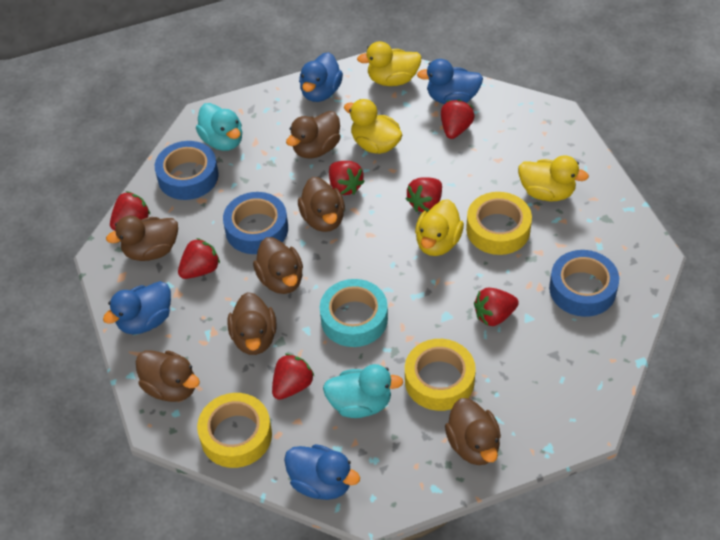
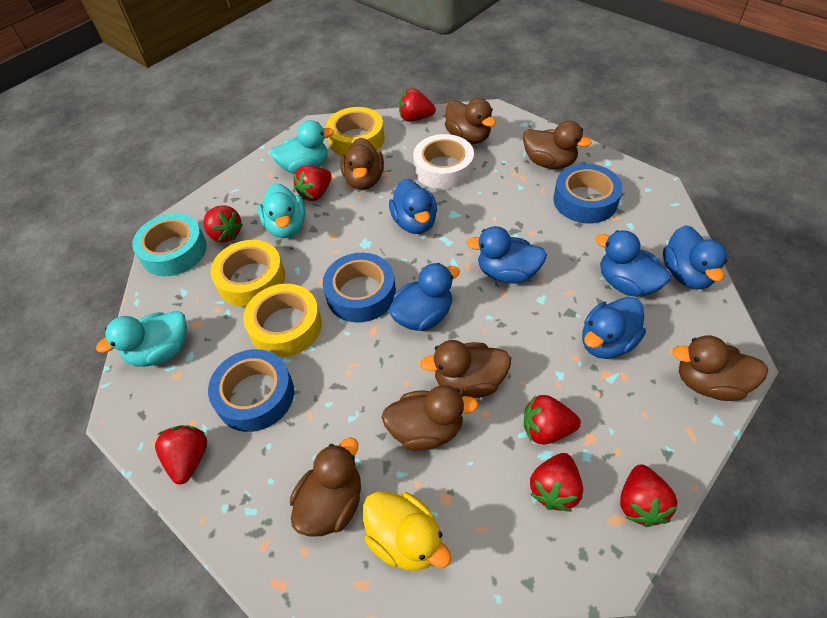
blue duck: 4 -> 6
turquoise duck: 2 -> 3
white tape: 0 -> 1
yellow duck: 4 -> 1

